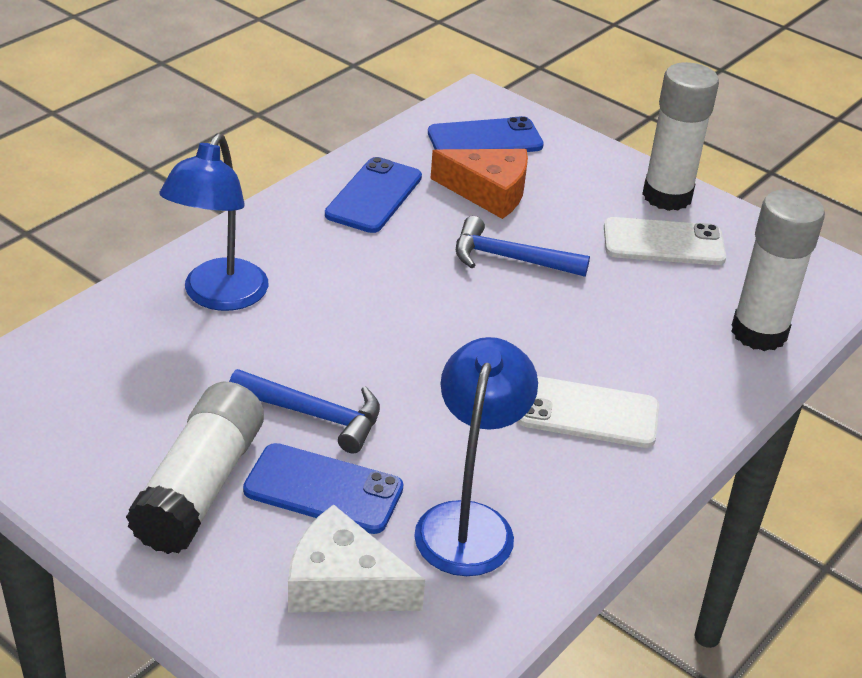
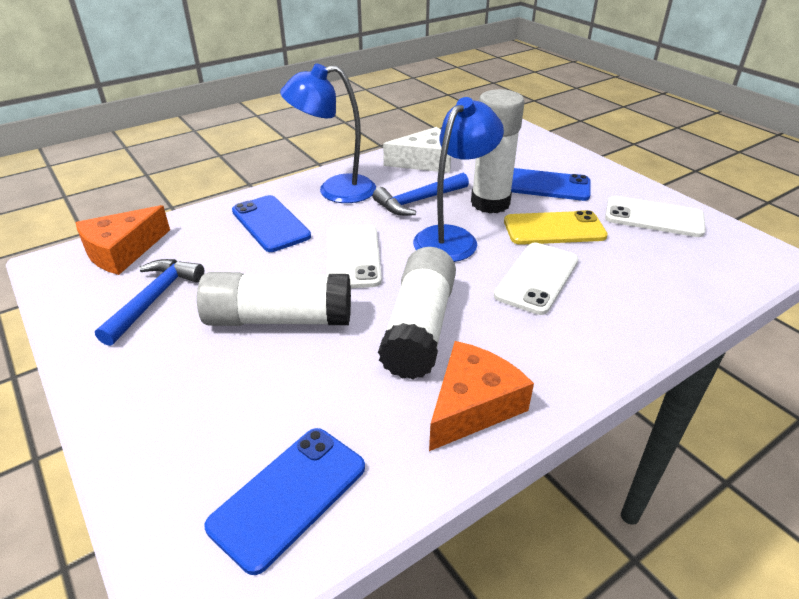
orange cheese: 1 -> 2
white phone: 2 -> 3
yellow phone: 0 -> 1

